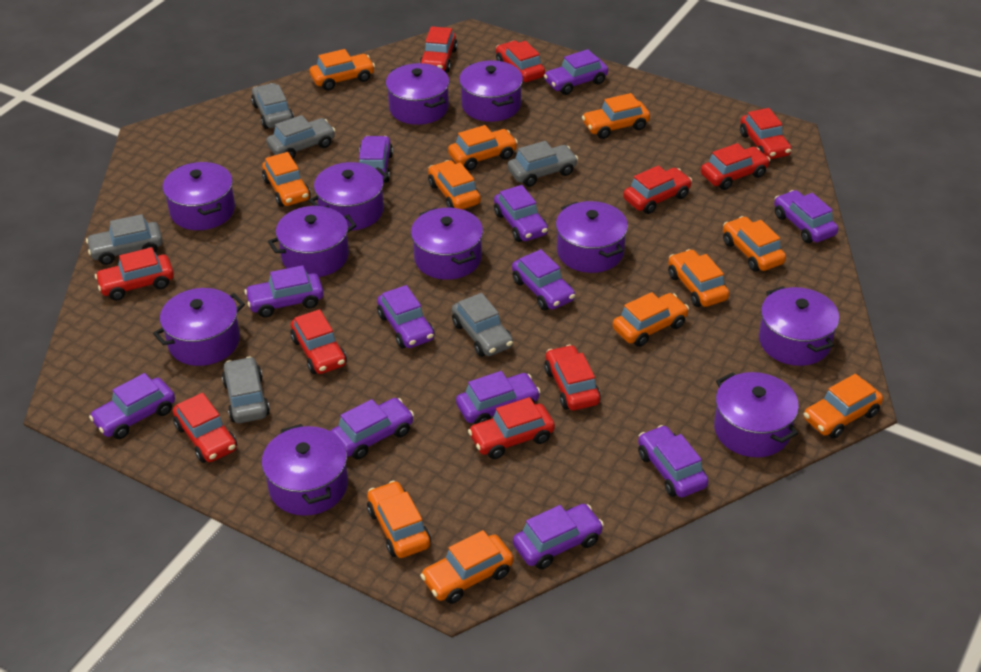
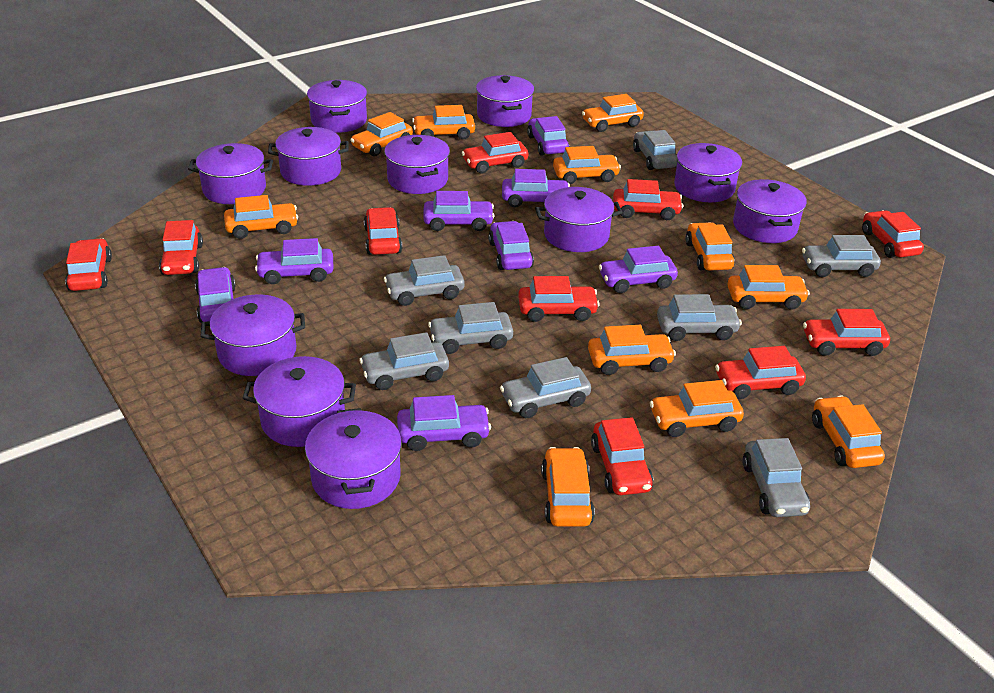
grey car: 6 -> 8
purple car: 12 -> 8

